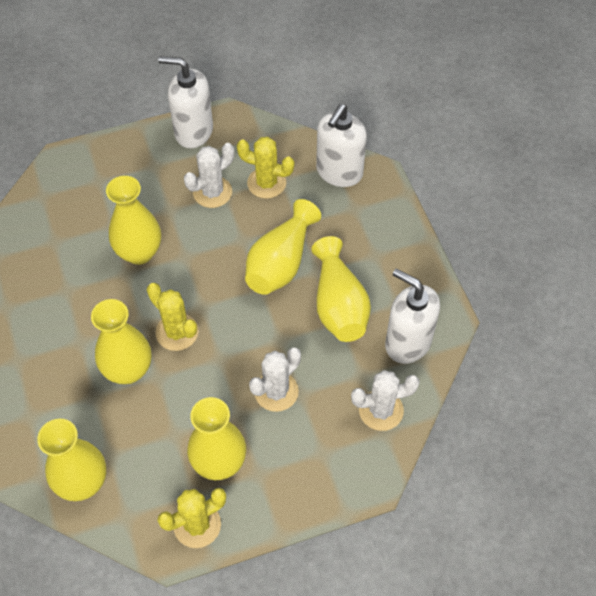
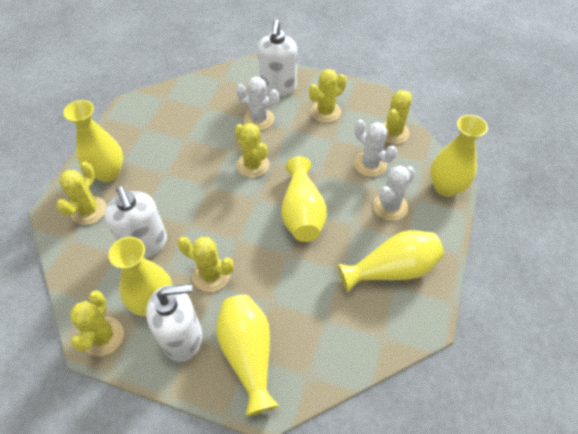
yellow cactus: 3 -> 6

